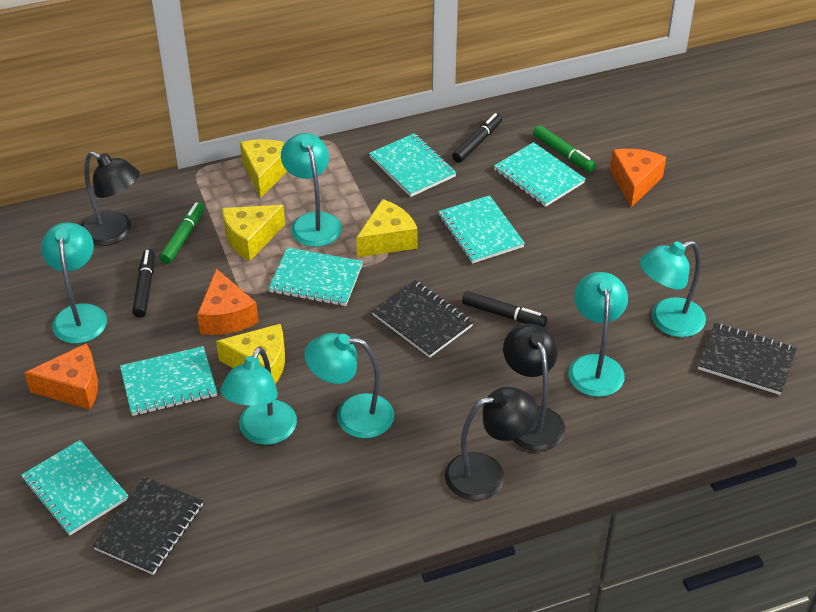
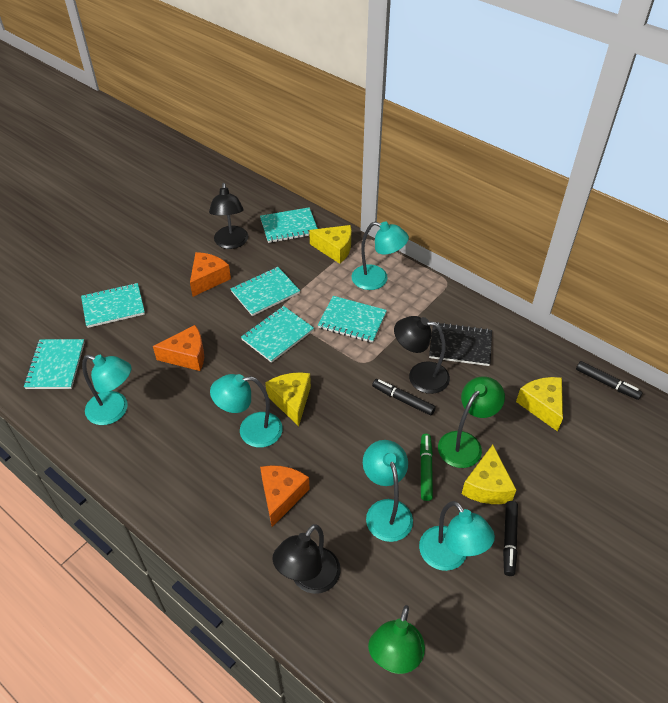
black notebook: 3 -> 1
green lamp: 0 -> 2
green marker: 2 -> 1
turquoise lamp: 6 -> 5

